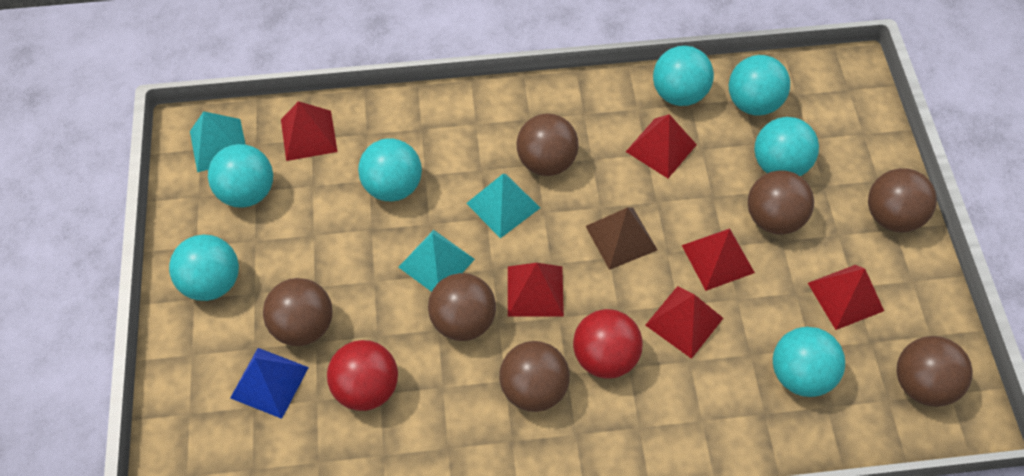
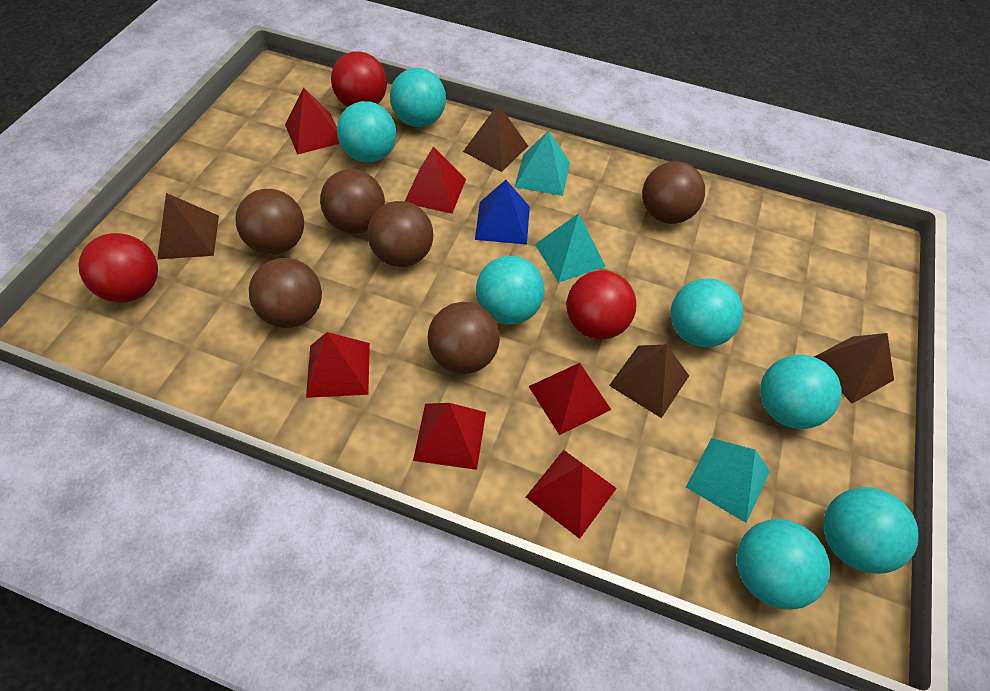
brown ball: 7 -> 6
brown pyramid: 1 -> 4
red ball: 2 -> 3

